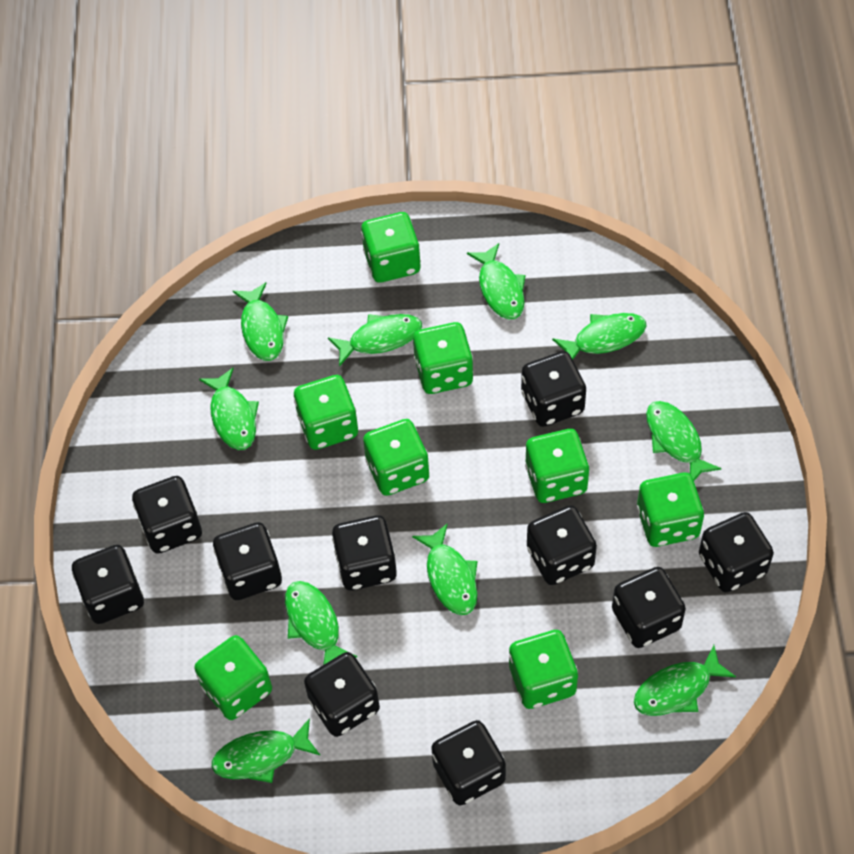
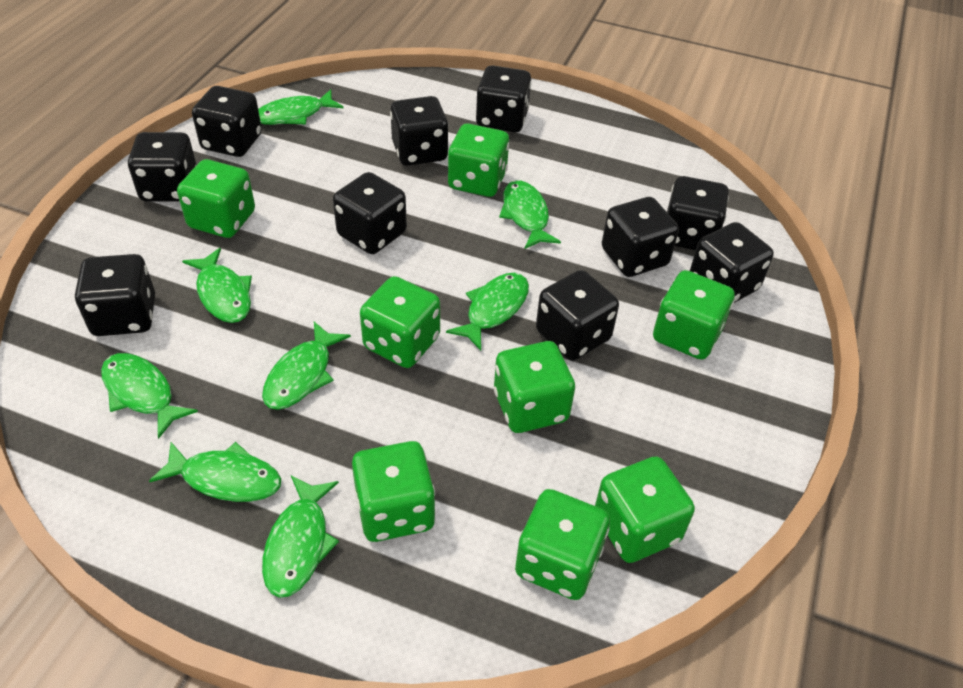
green fish: 10 -> 8

